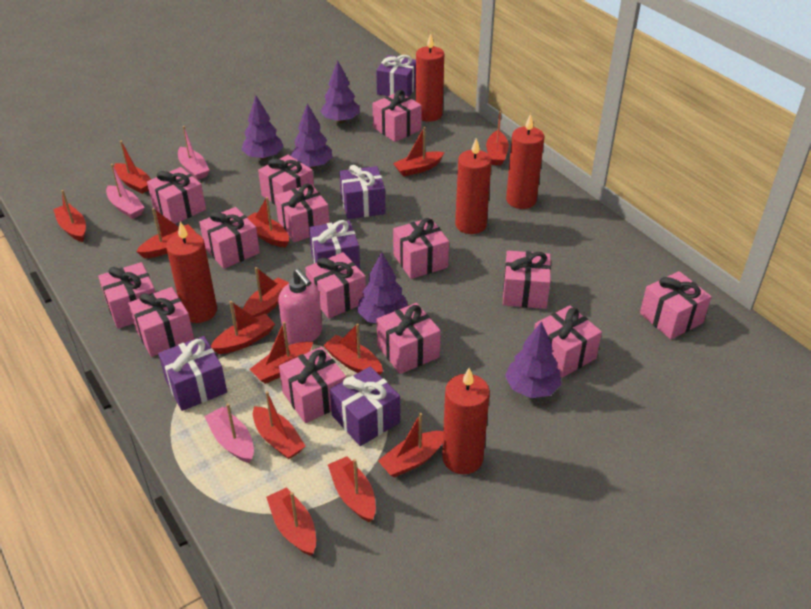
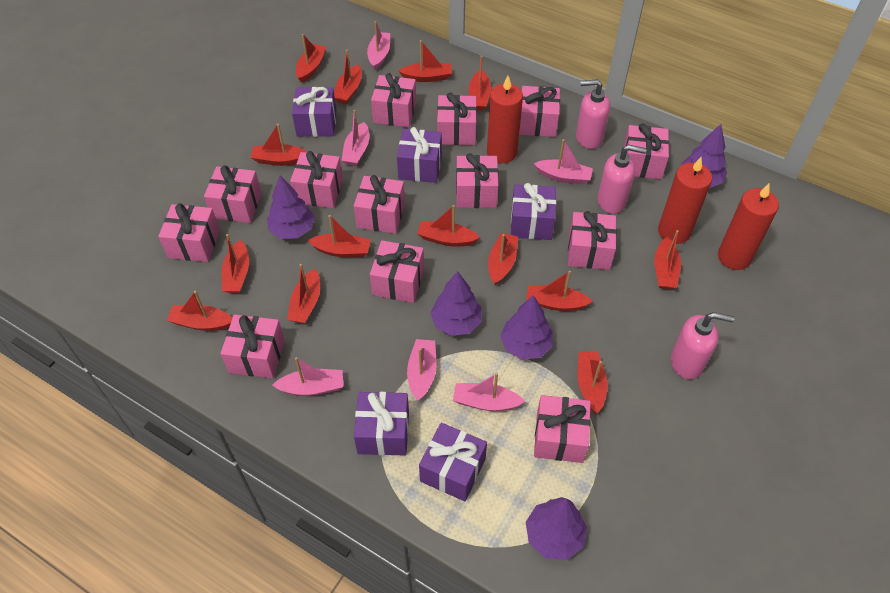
pink boat: 3 -> 6
pink gift: 14 -> 13
pink soap dispenser: 1 -> 3
red candle: 5 -> 3

